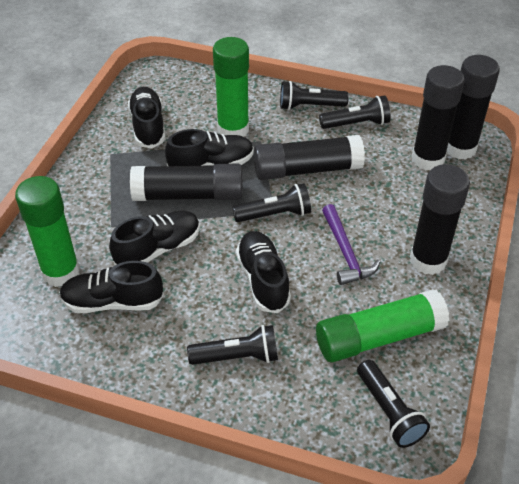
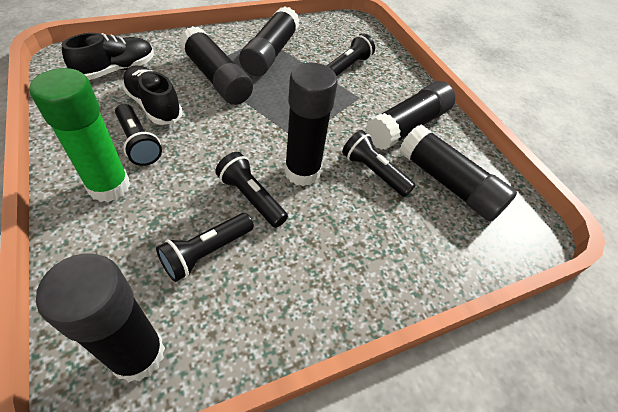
black glue stick: 5 -> 6
black shoe: 5 -> 2
green glue stick: 3 -> 1
purple hammer: 1 -> 0

